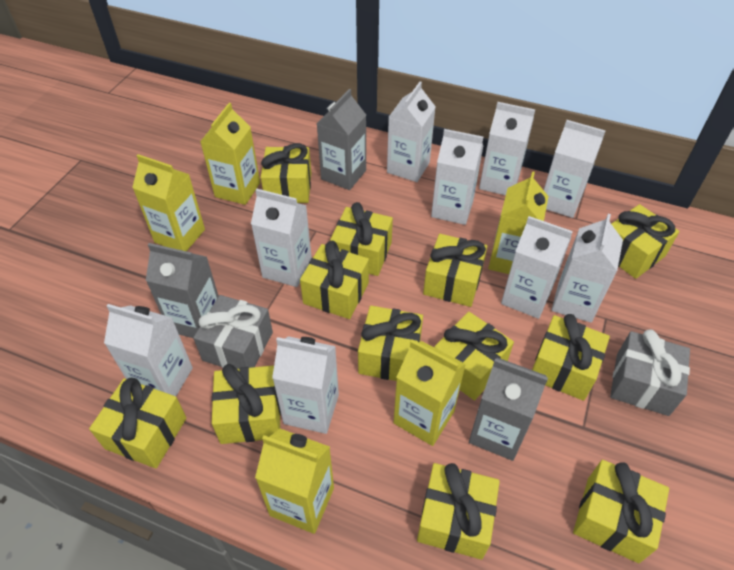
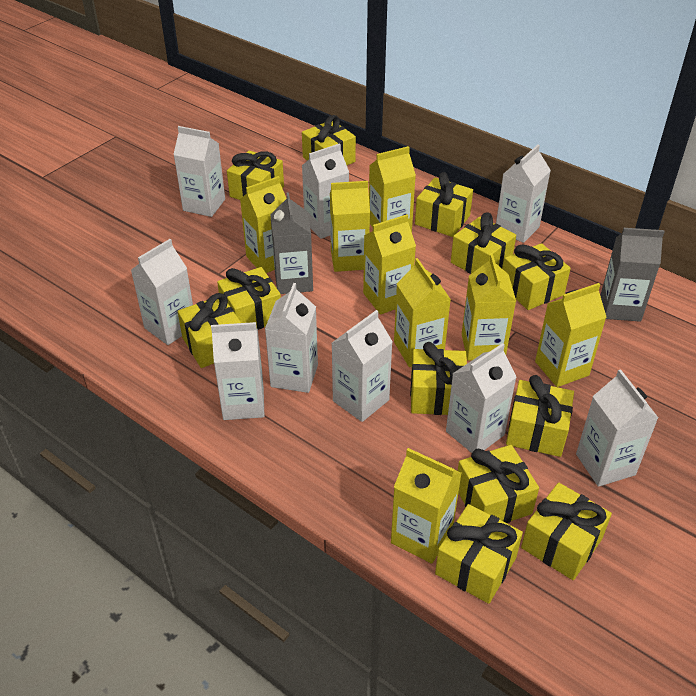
grey carton: 3 -> 2
grey gift: 2 -> 0
yellow carton: 5 -> 8

